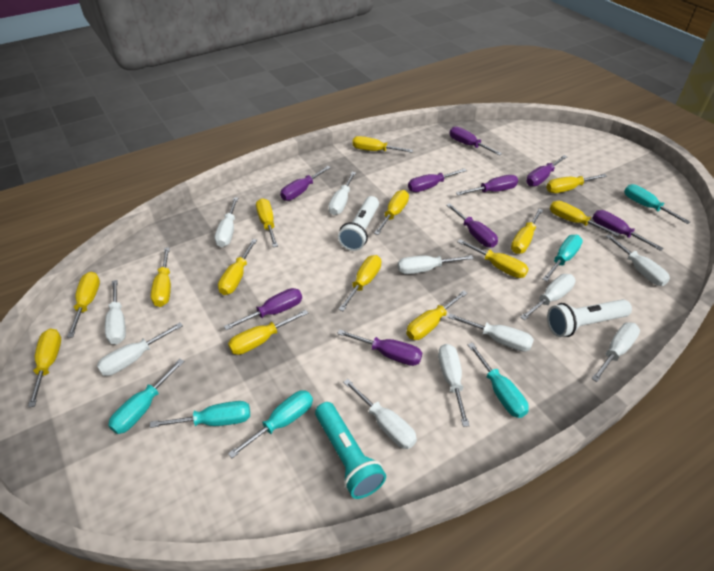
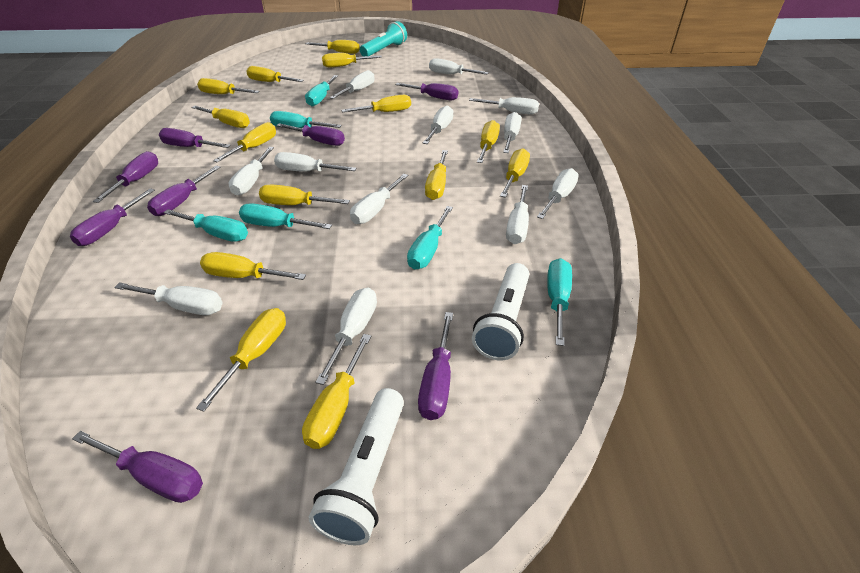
purple screwdriver: 9 -> 8
white screwdriver: 11 -> 12

